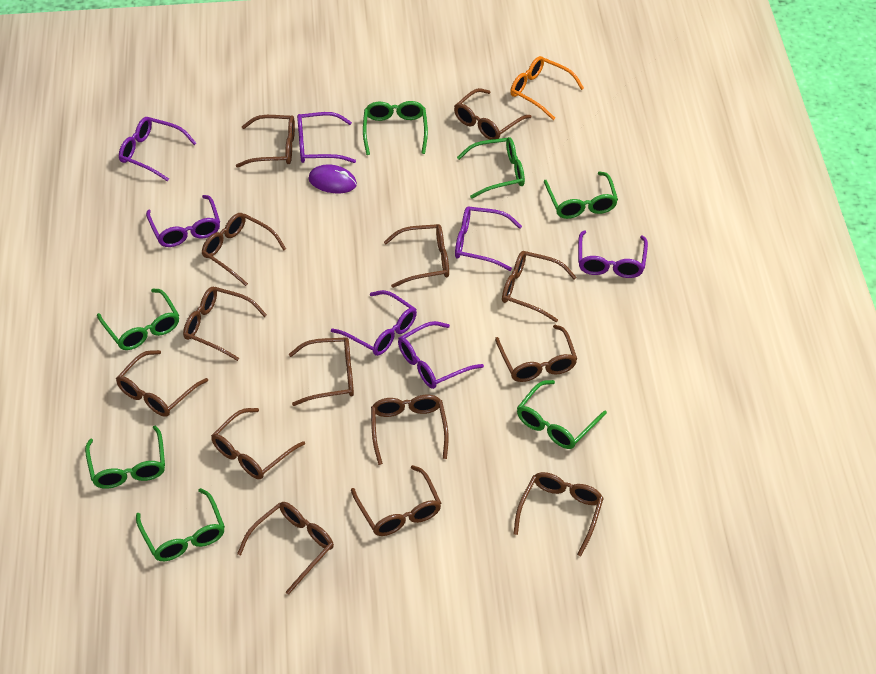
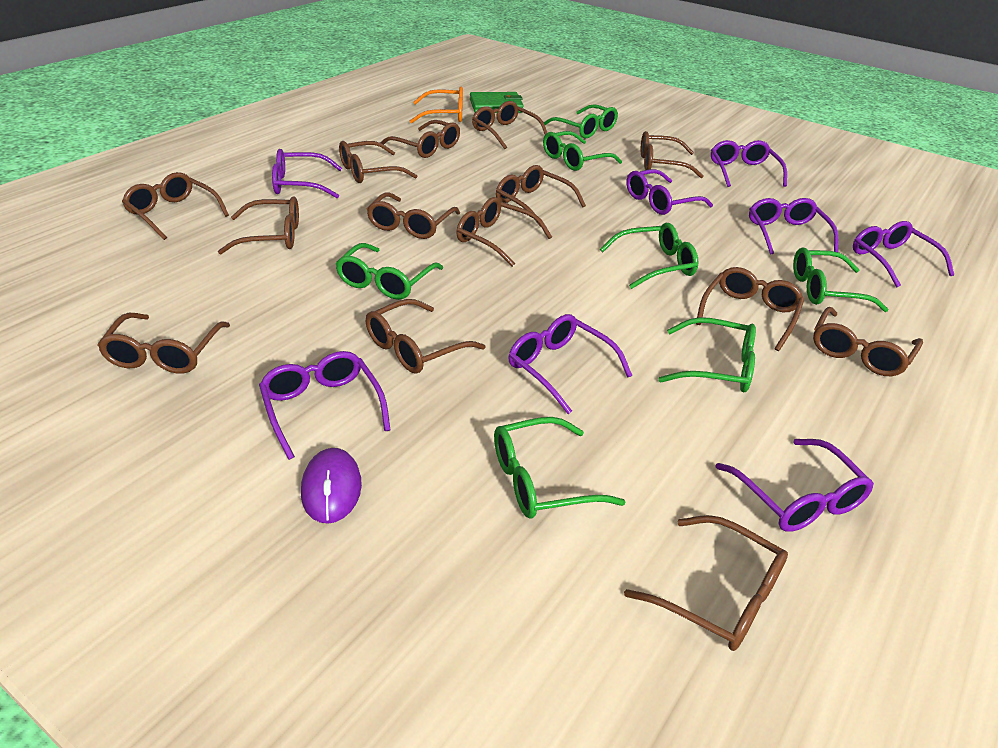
green wallet: 0 -> 1
purple glasses: 7 -> 8

